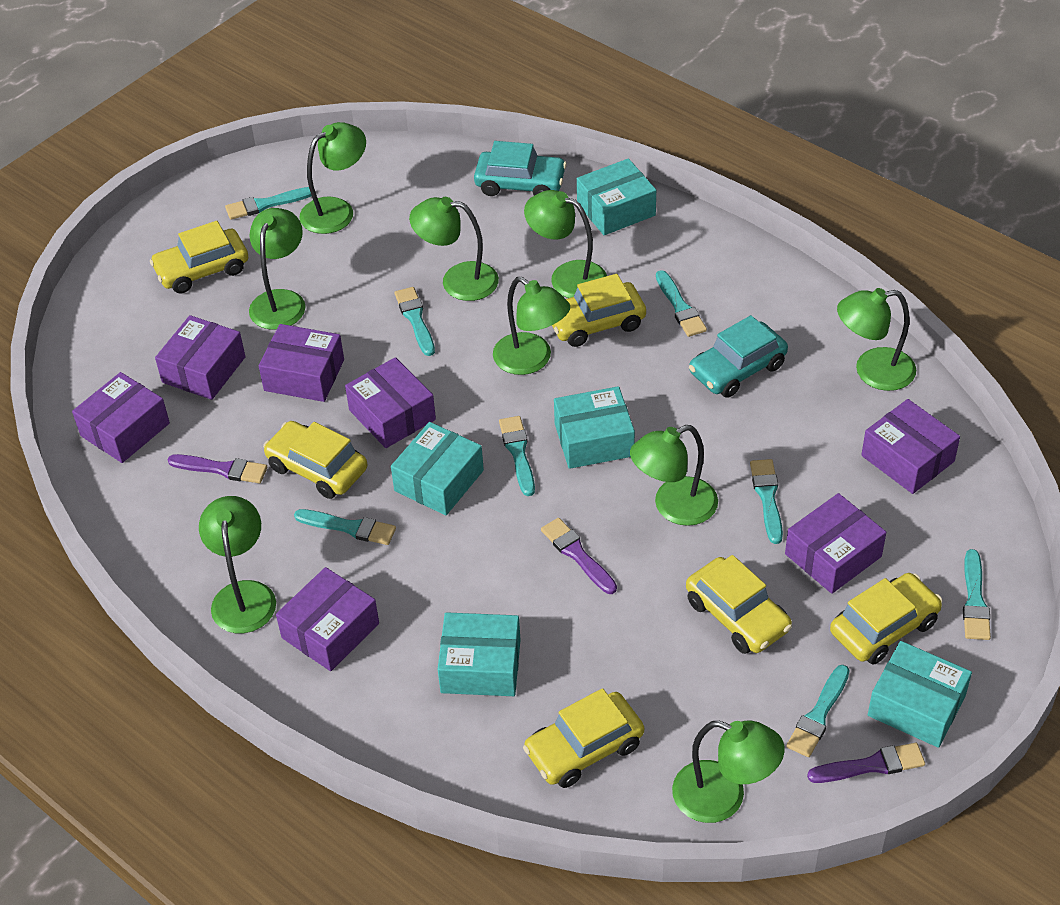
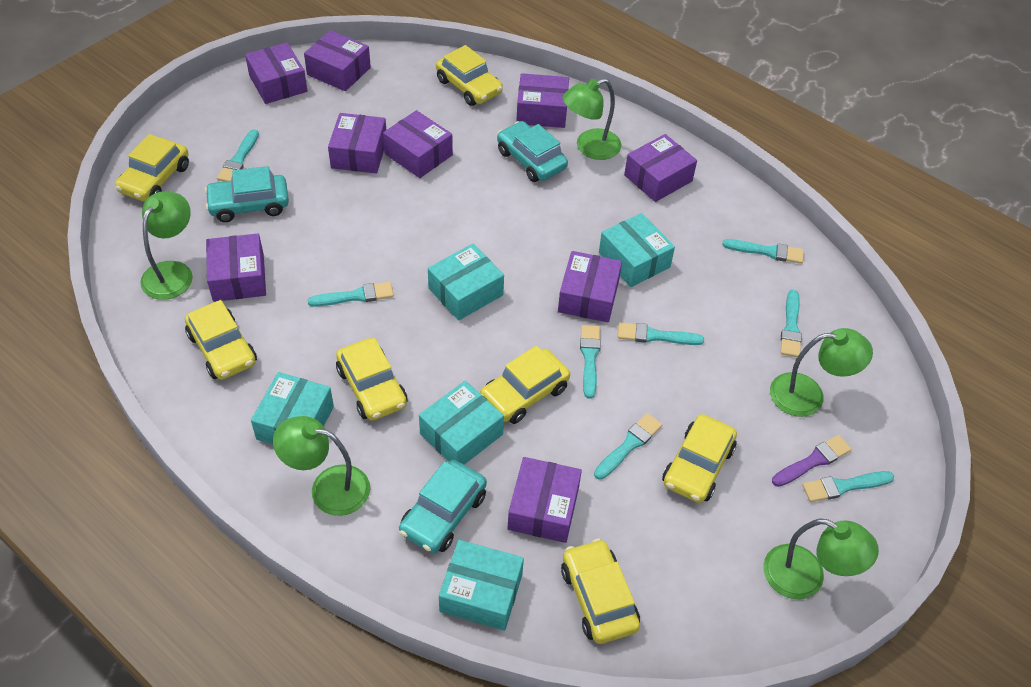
green lamp: 9 -> 5
purple box: 7 -> 9
purple brush: 3 -> 1
turquoise car: 2 -> 3
yellow car: 6 -> 7

